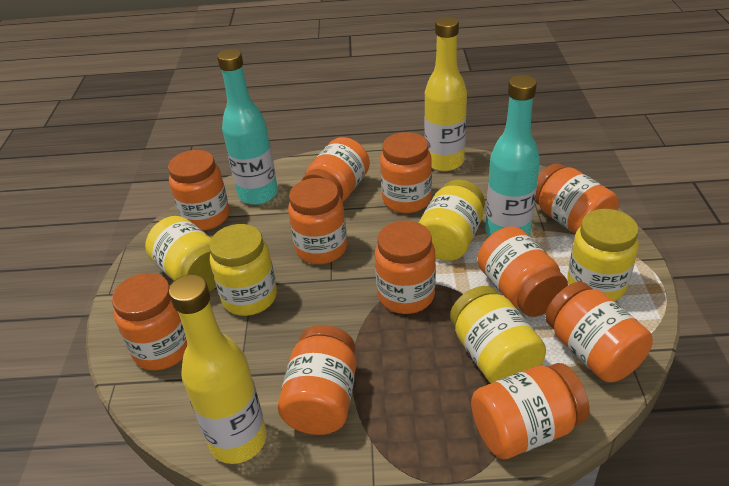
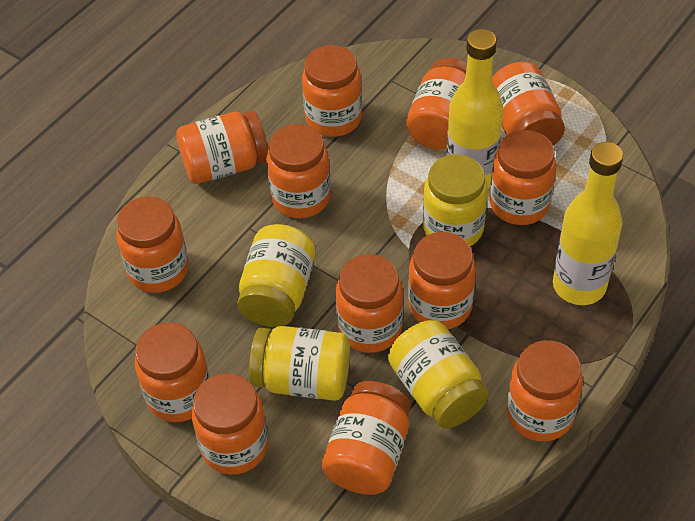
orange jar: 11 -> 13
turquoise bottle: 2 -> 0
yellow jar: 5 -> 4

